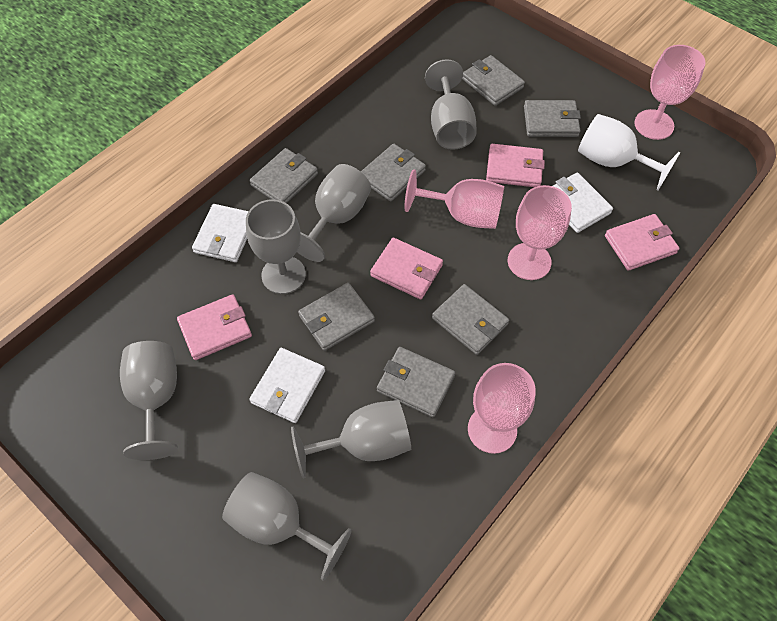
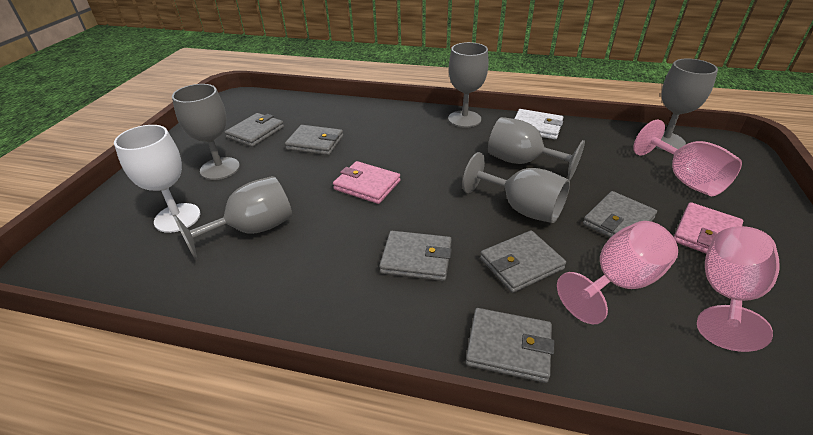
grey wallet: 7 -> 6
pink goblet: 4 -> 3
pink wallet: 4 -> 2
white wallet: 3 -> 1

